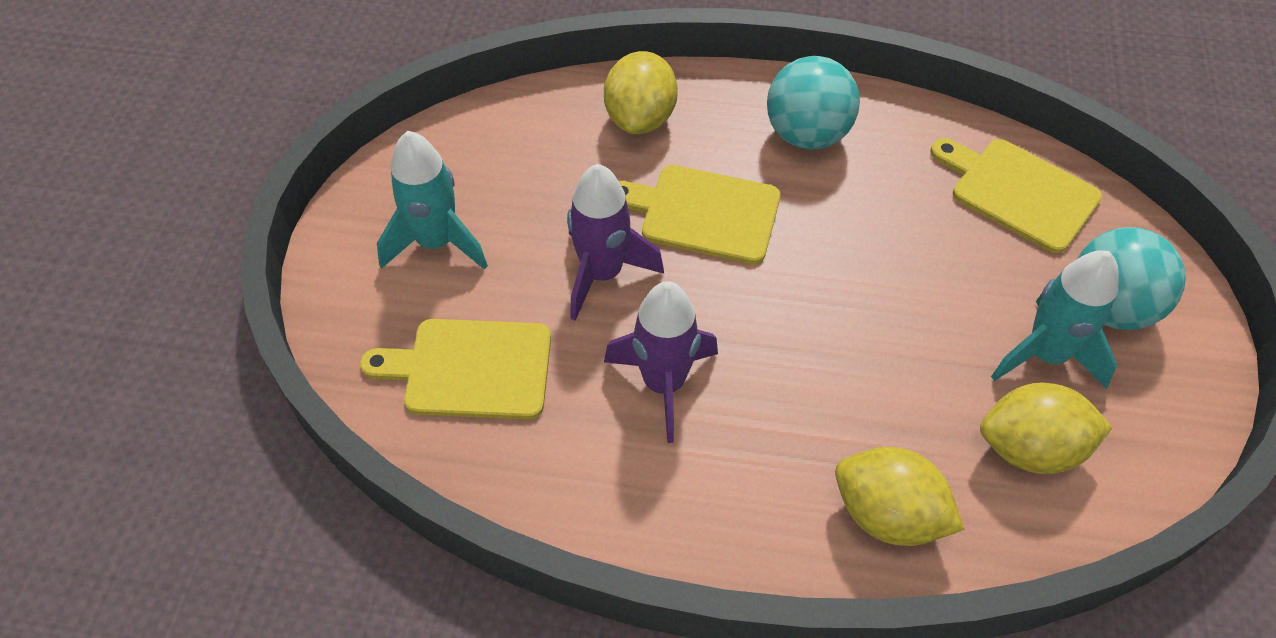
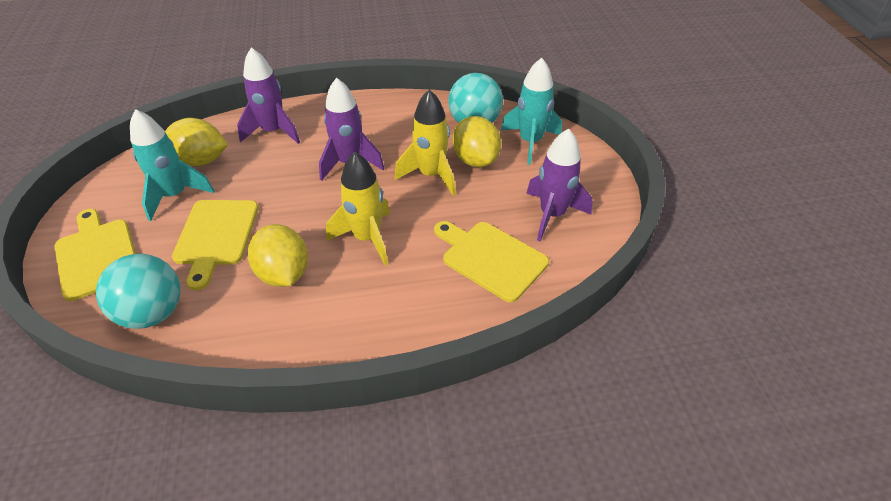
purple rocket: 2 -> 3
yellow rocket: 0 -> 2

